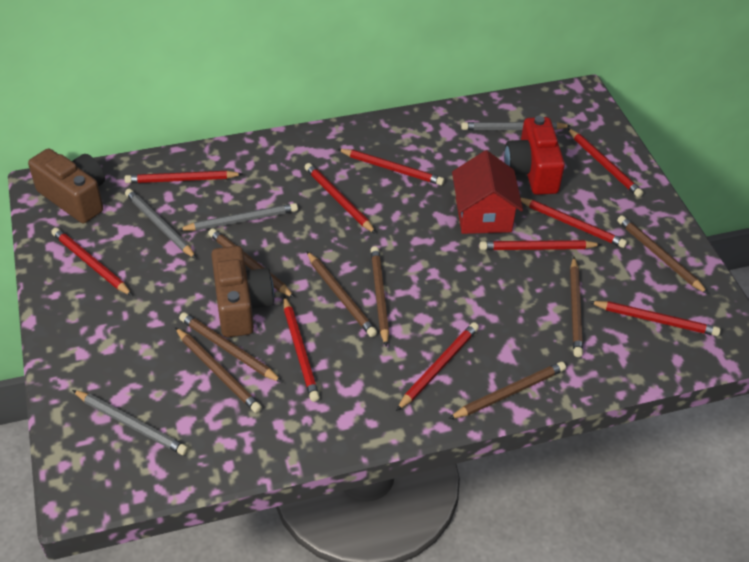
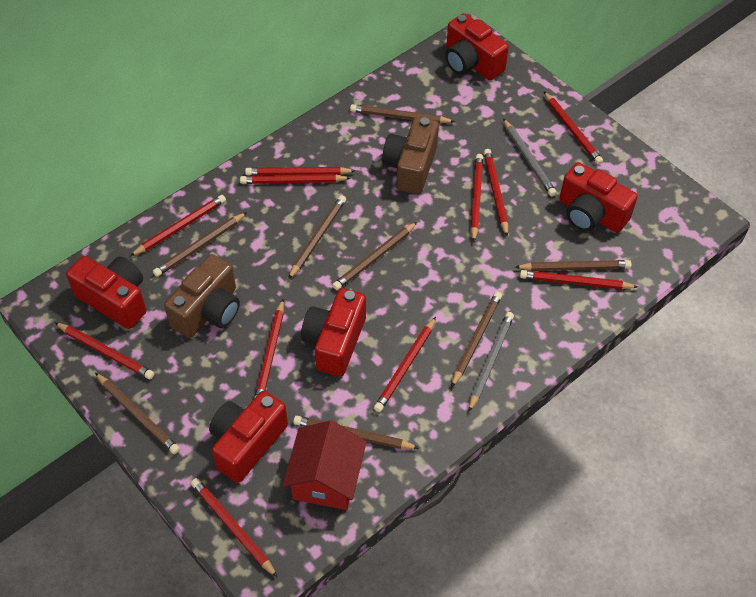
grey pencil: 4 -> 2
red camera: 1 -> 5
red pencil: 10 -> 11

